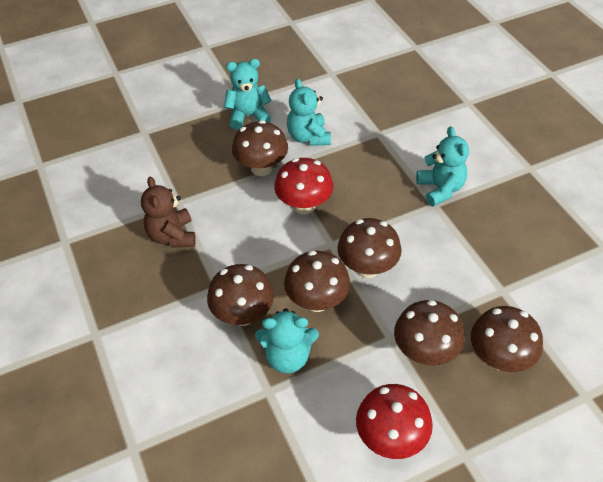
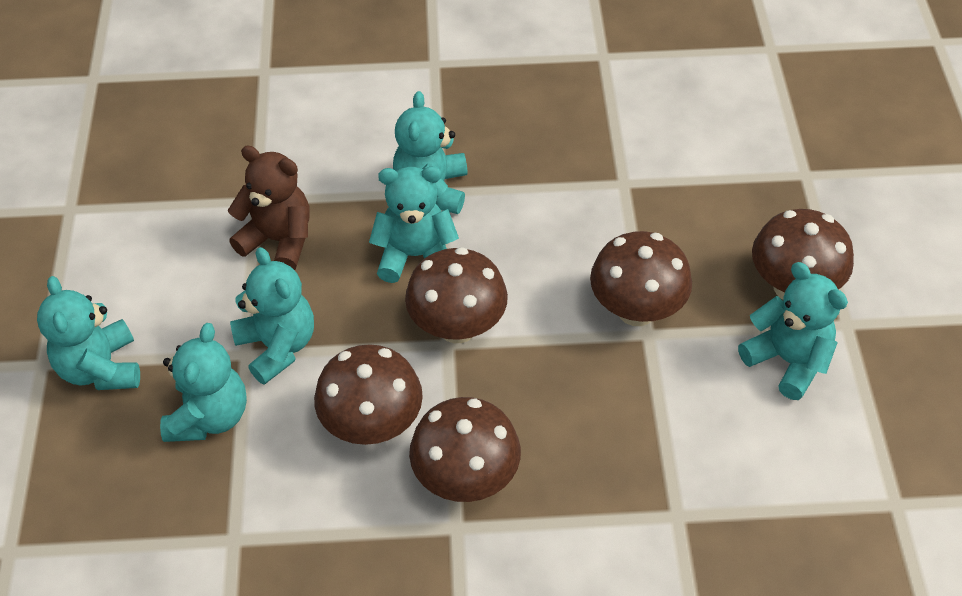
brown mushroom: 6 -> 5
red mushroom: 2 -> 0
turquoise teddy bear: 4 -> 6

